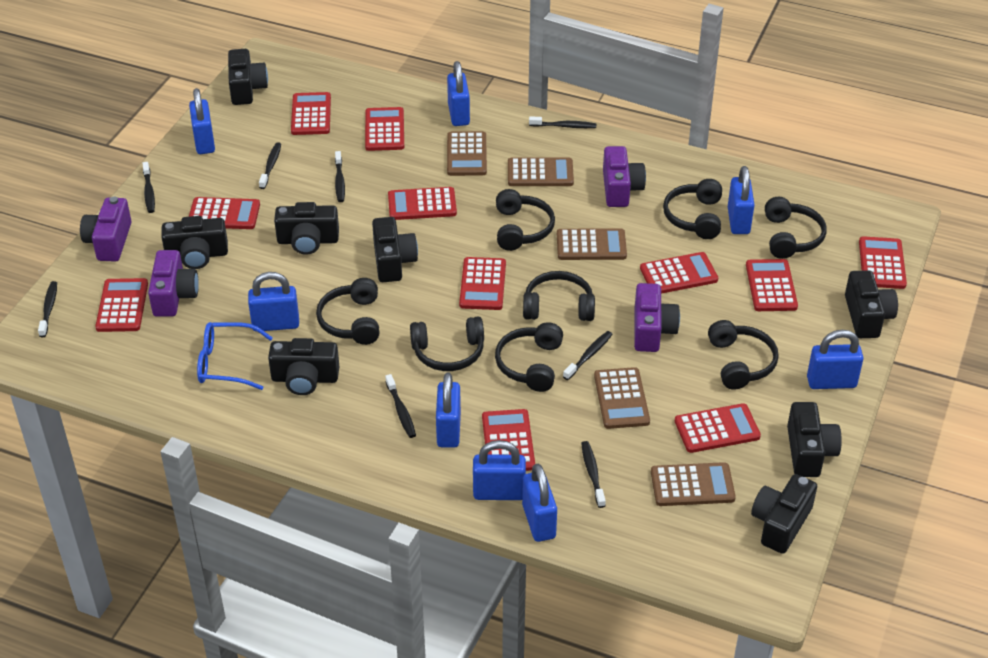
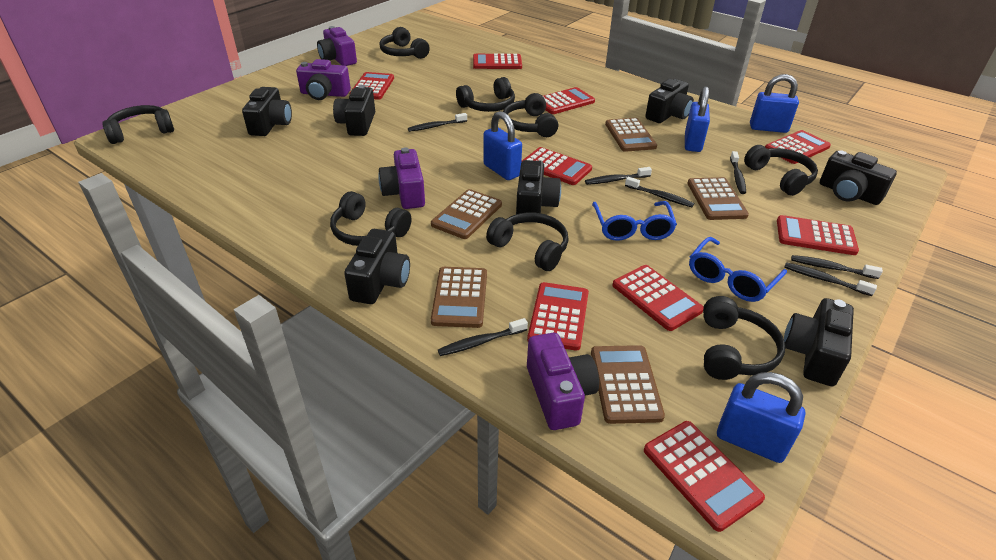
black camera: 8 -> 7
black toothbrush: 8 -> 7
blue glasses: 1 -> 2
blue padlock: 8 -> 4
red calculator: 11 -> 9

